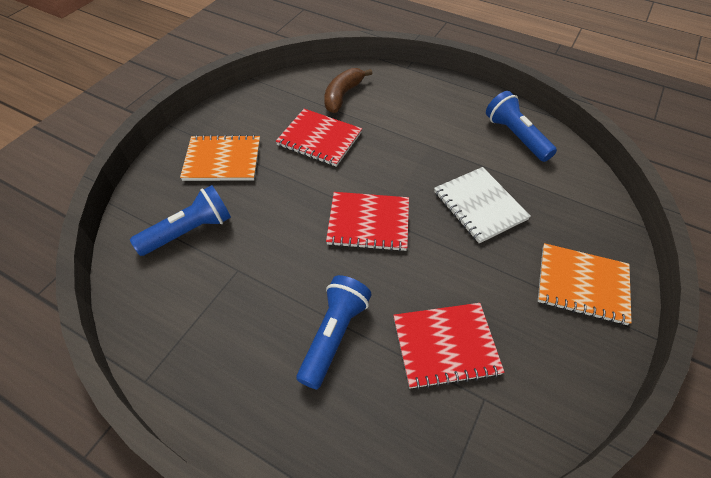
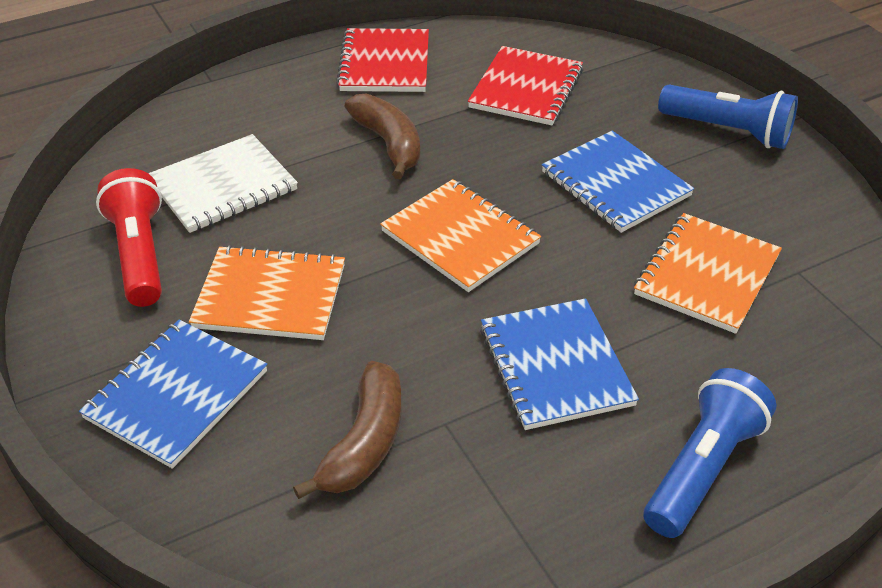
blue flashlight: 3 -> 2
blue notebook: 0 -> 3
brown banana: 1 -> 2
orange notebook: 2 -> 3
red flashlight: 0 -> 1
red notebook: 3 -> 2

